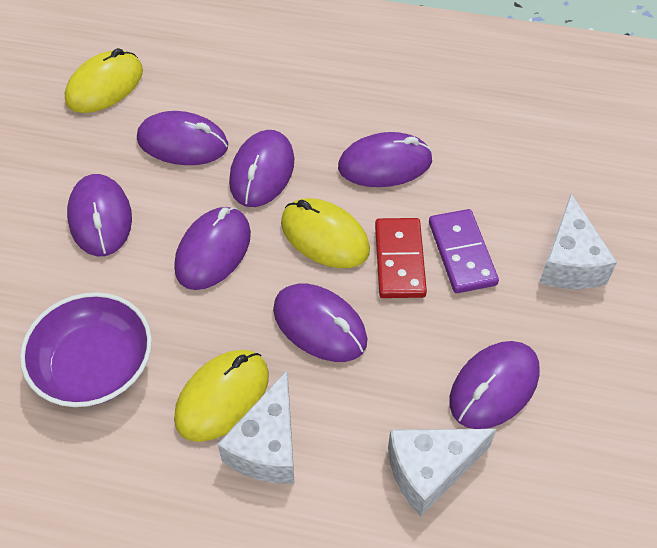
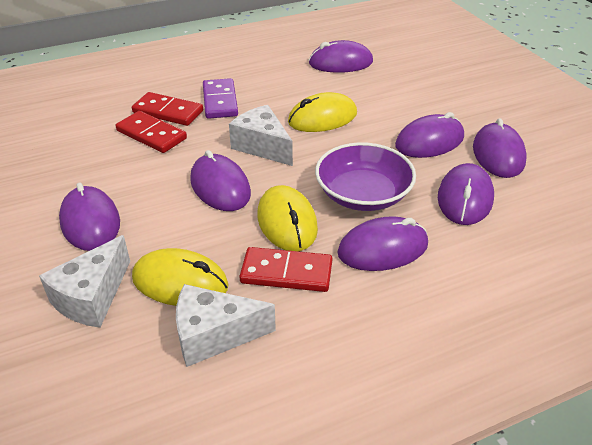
red domino: 1 -> 3

